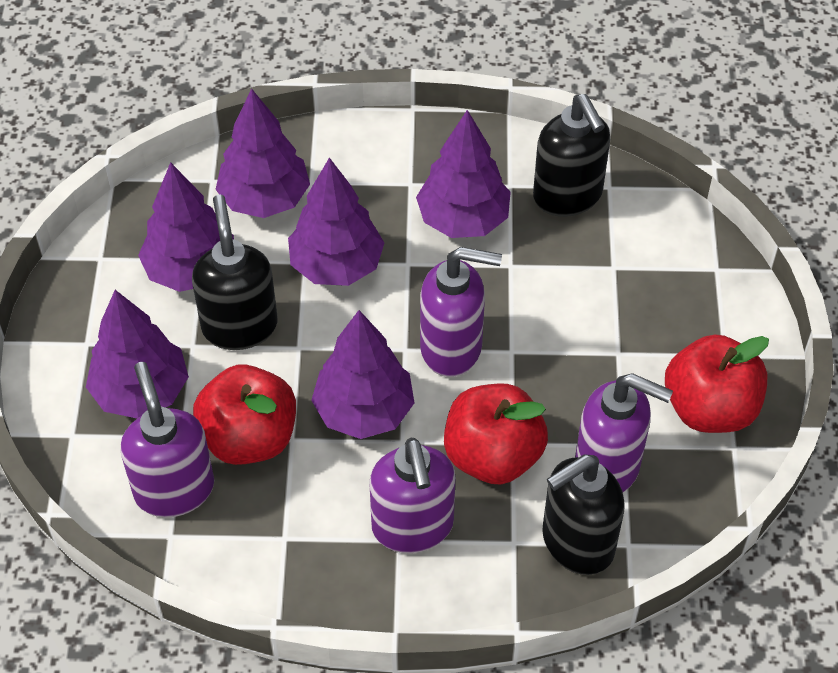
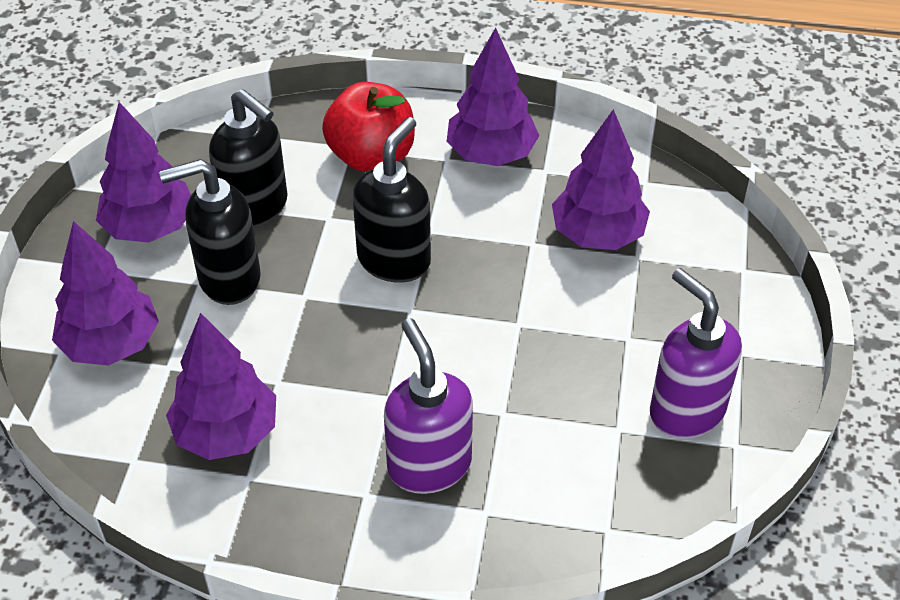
purple soap dispenser: 4 -> 2
purple tree: 6 -> 5
red apple: 3 -> 1

